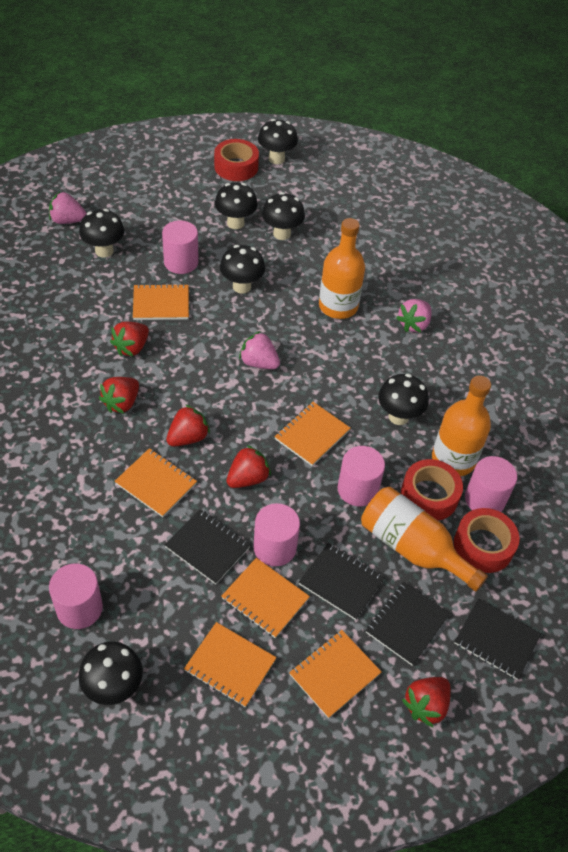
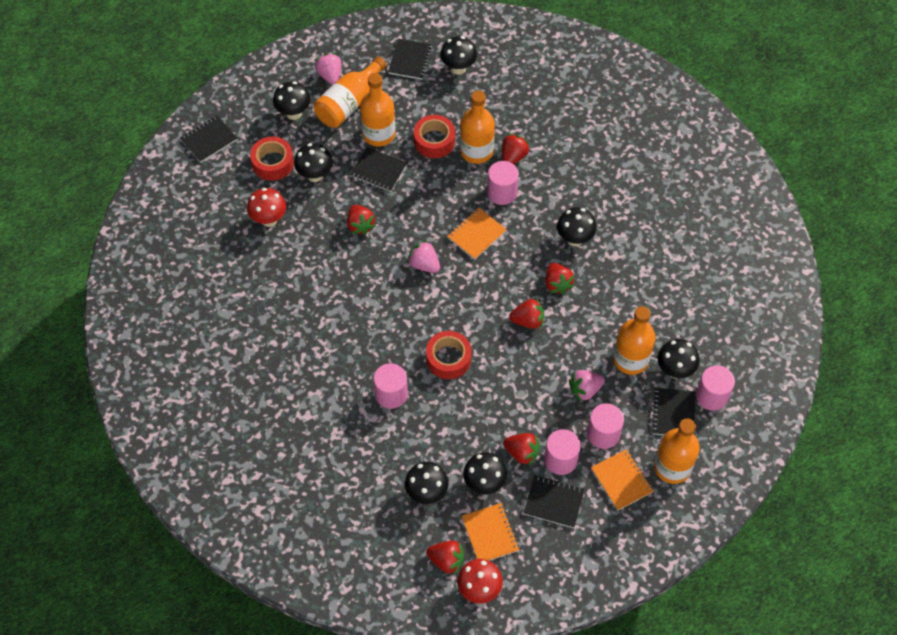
black notebook: 4 -> 5
orange bottle: 3 -> 5
orange notebook: 6 -> 3
red mushroom: 0 -> 2
red strawberry: 5 -> 6

